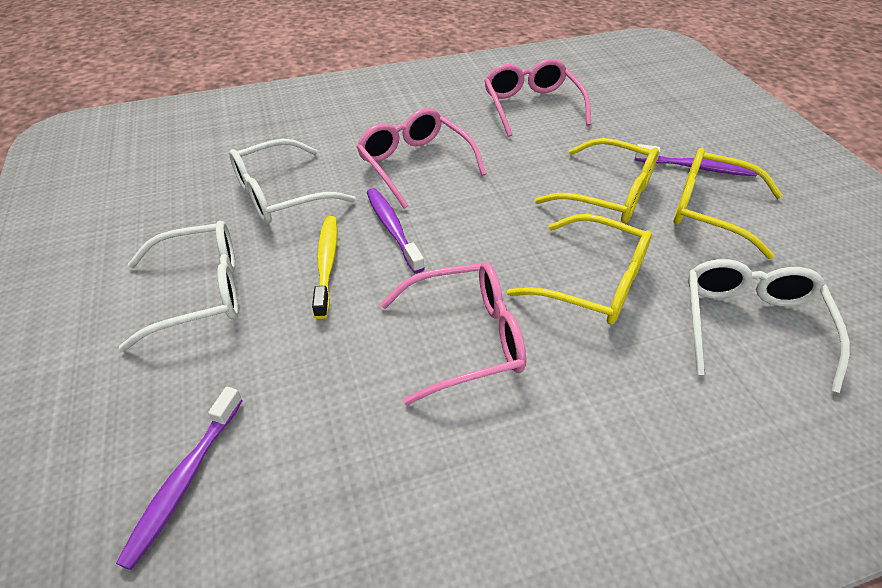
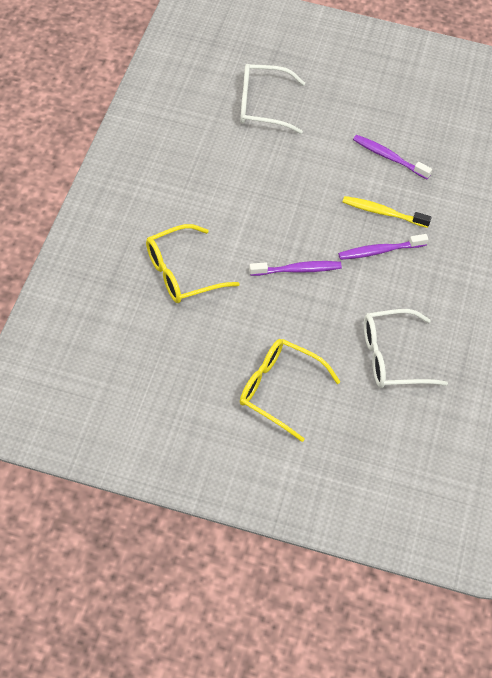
pink glasses: 3 -> 0
white glasses: 3 -> 2
yellow glasses: 3 -> 2

